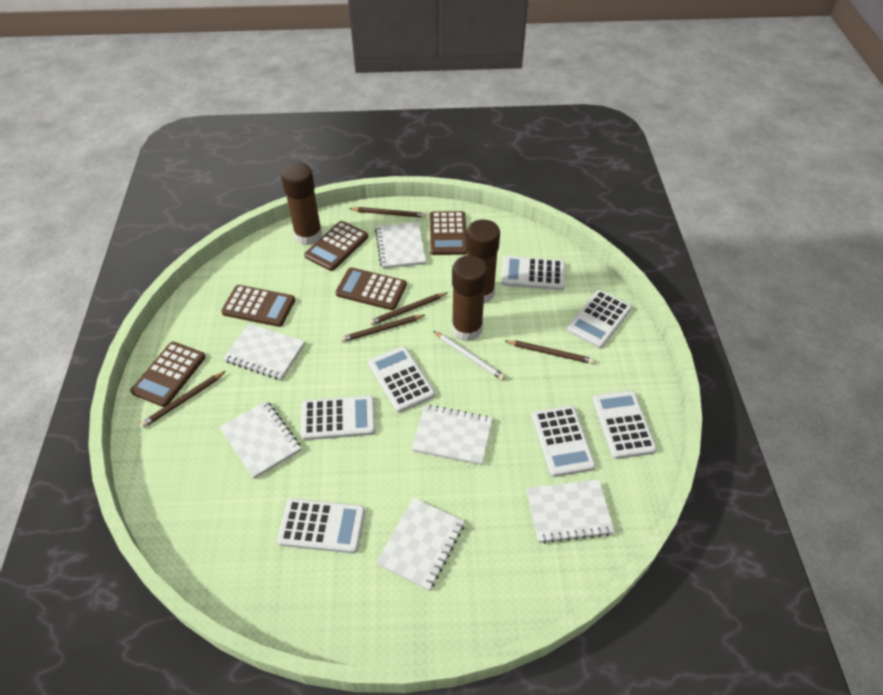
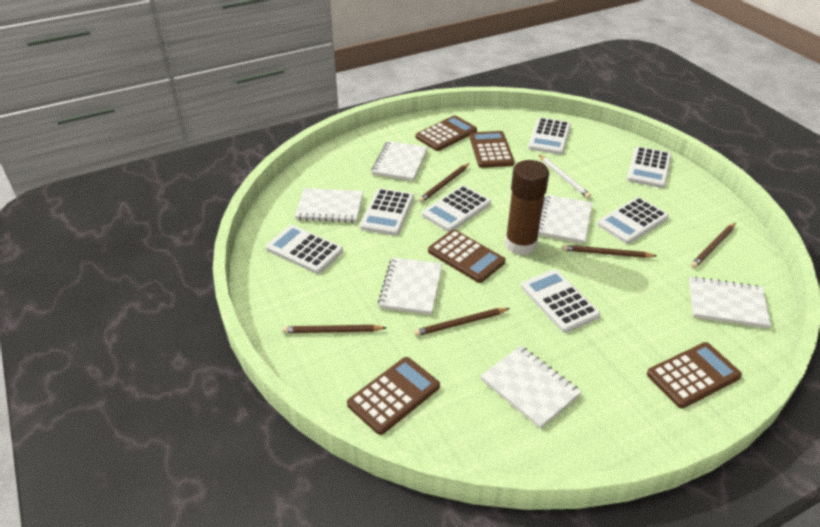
brown glue stick: 3 -> 1

